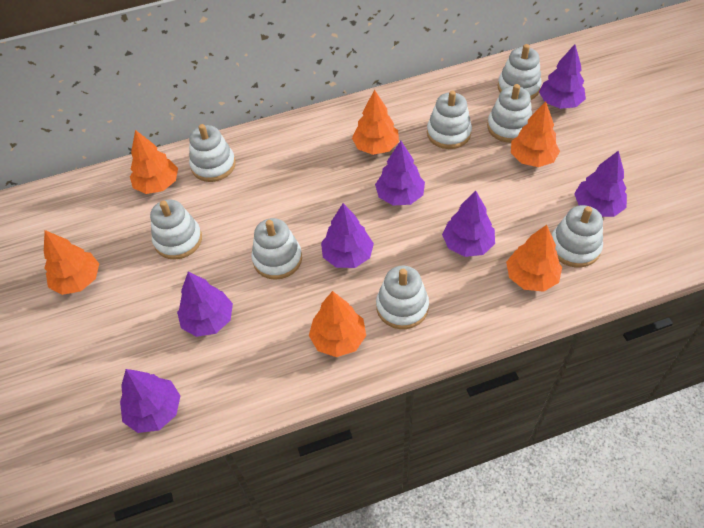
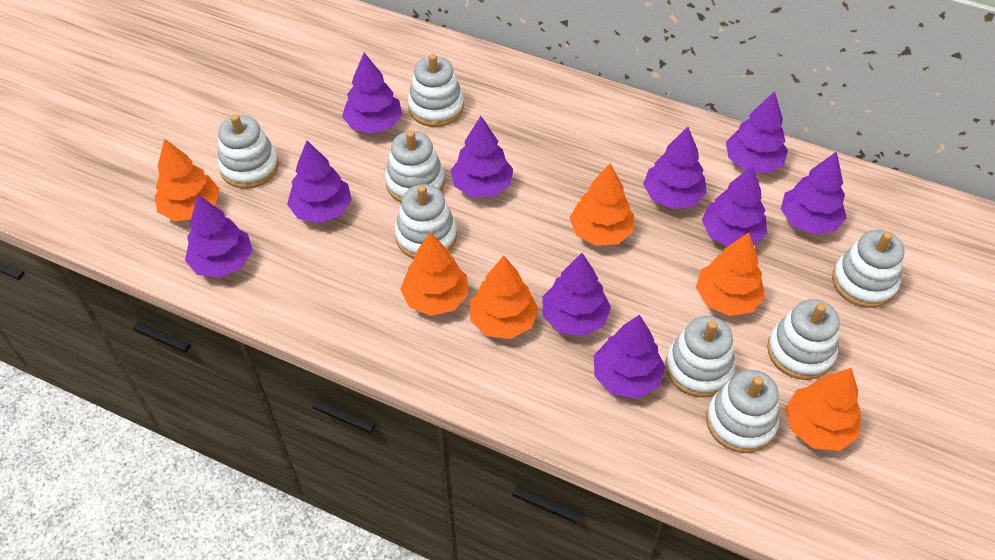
purple tree: 7 -> 10

